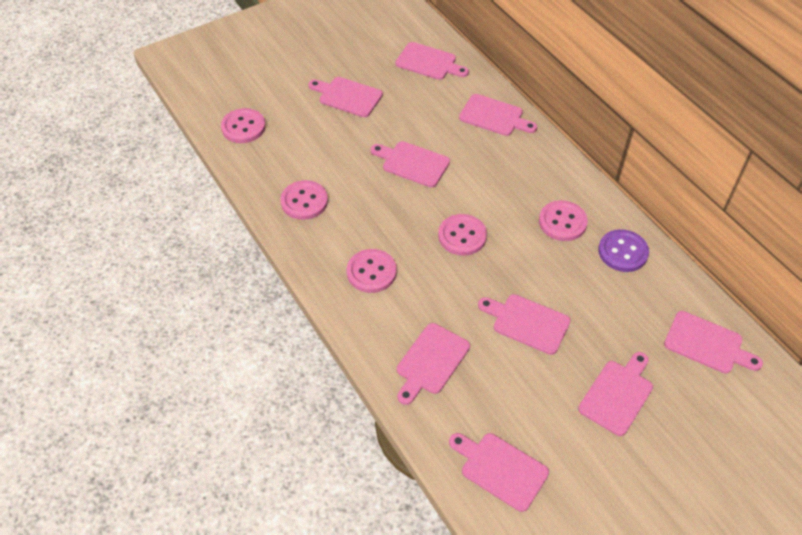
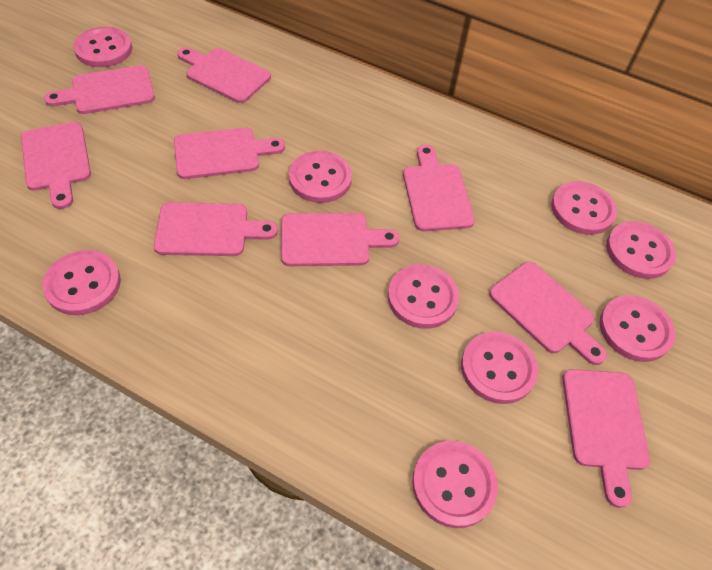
pink button: 5 -> 9
purple button: 1 -> 0

